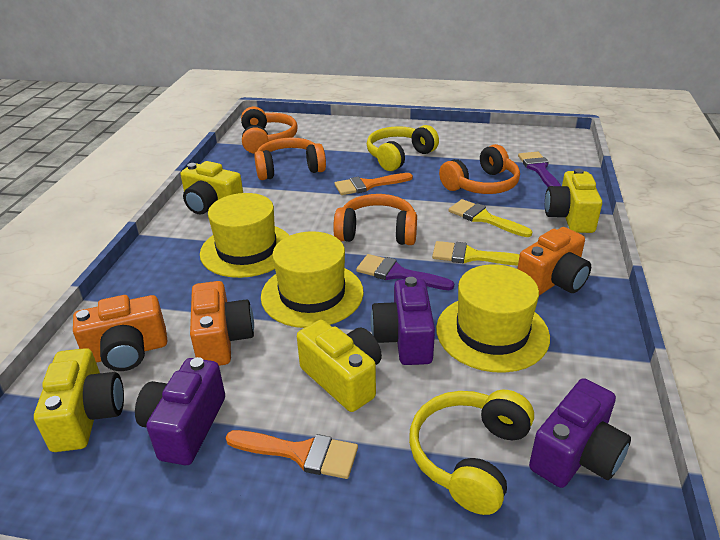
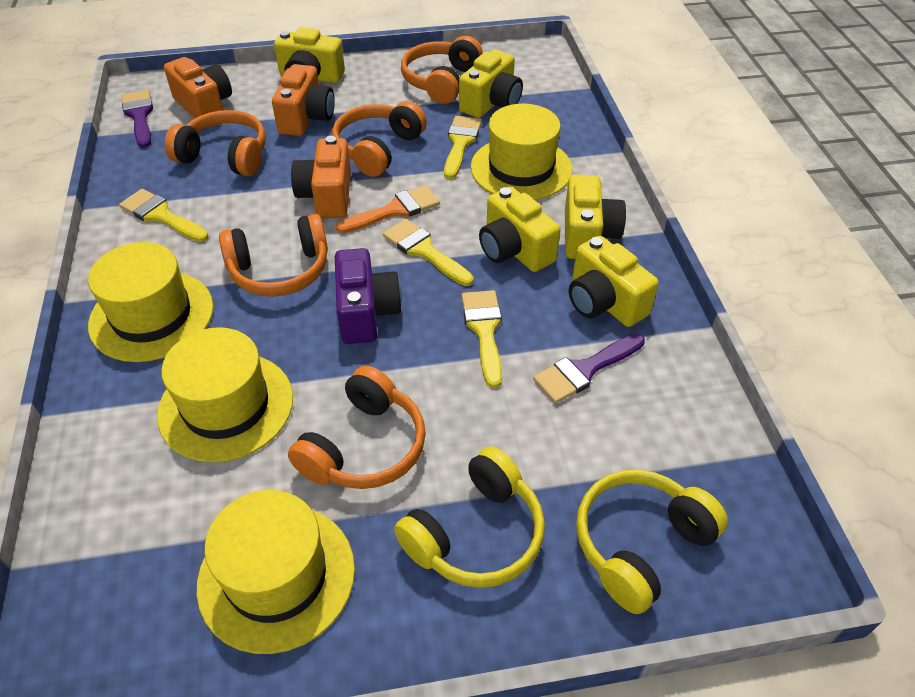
orange brush: 2 -> 1
orange headphones: 4 -> 5
purple camera: 3 -> 1
yellow brush: 2 -> 4
yellow camera: 4 -> 5
yellow hat: 3 -> 4

